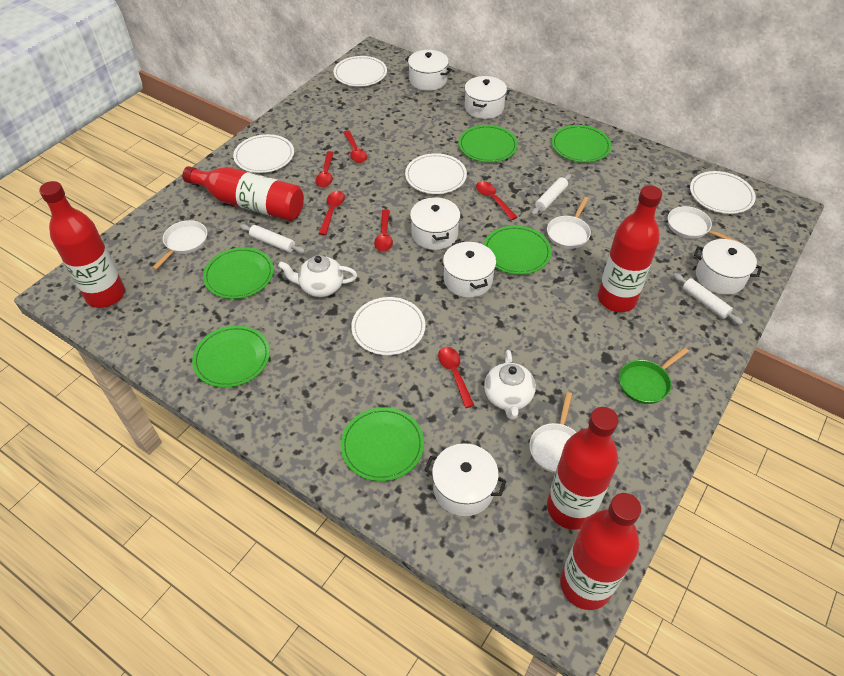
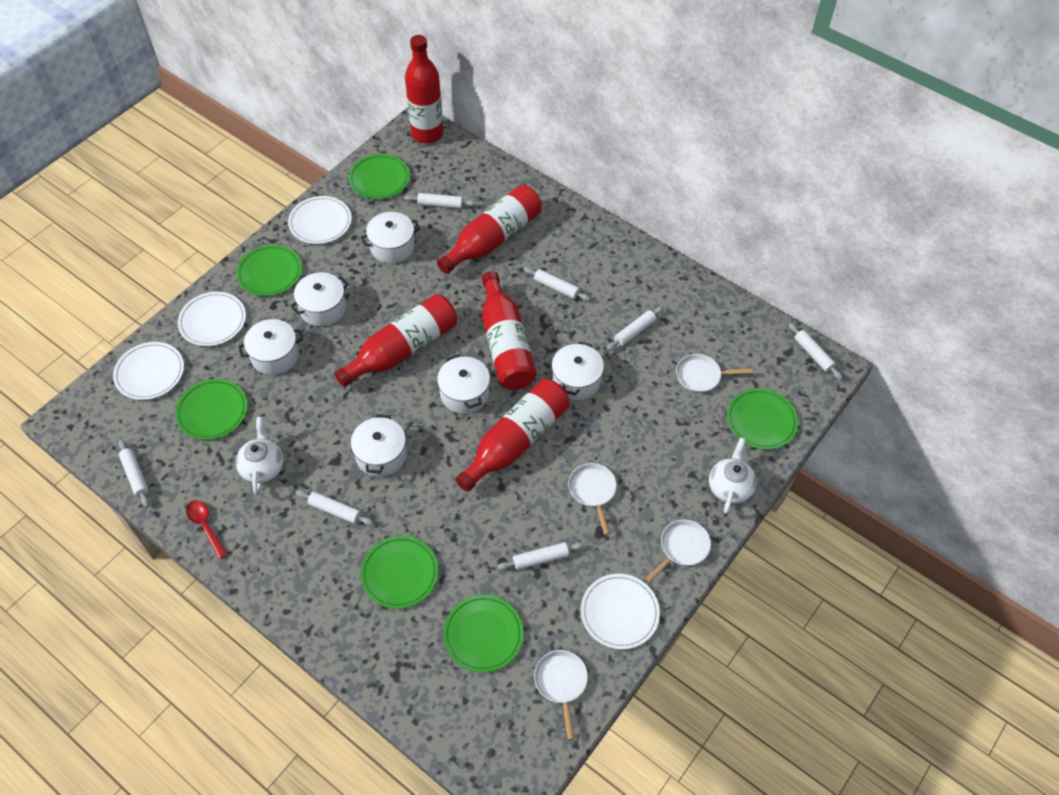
green pan: 1 -> 0
red spoon: 6 -> 1
white plate: 5 -> 4
white rolling pin: 3 -> 7

